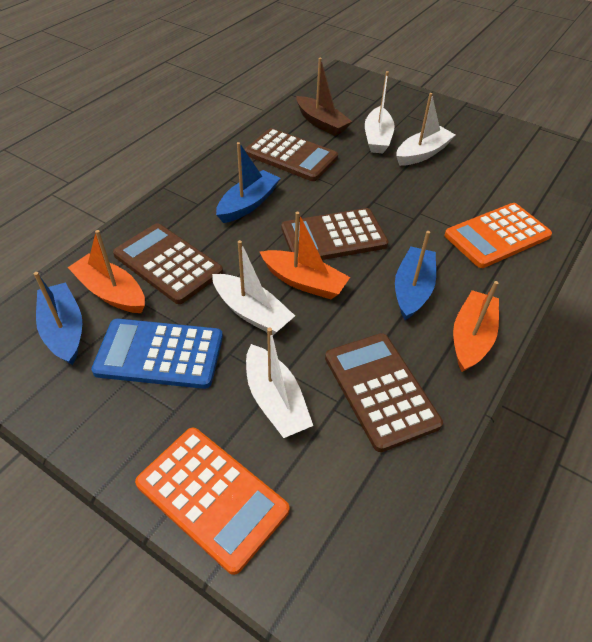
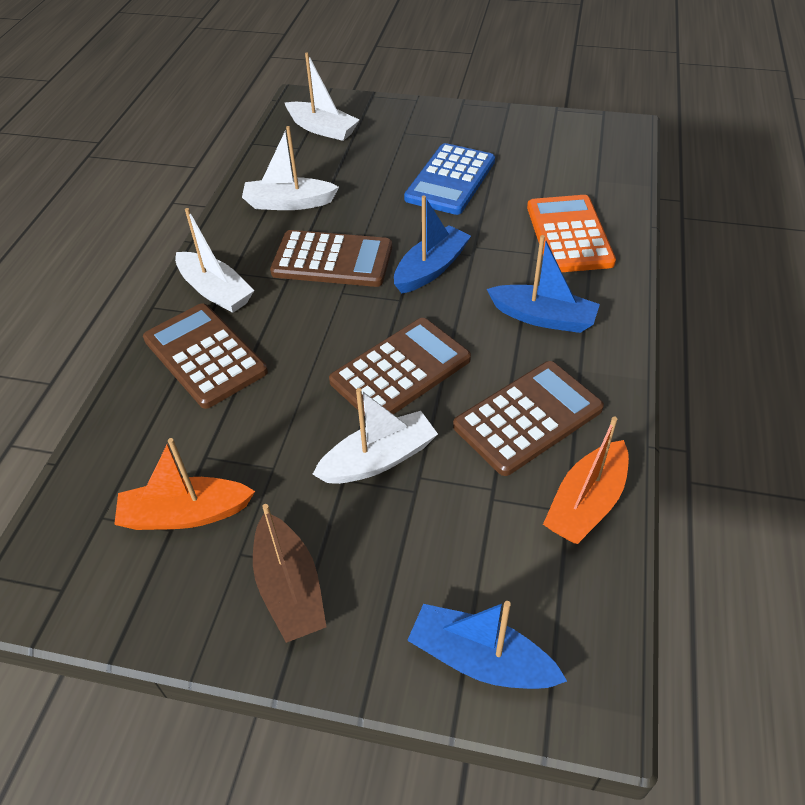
orange boat: 3 -> 2
orange calculator: 2 -> 1

